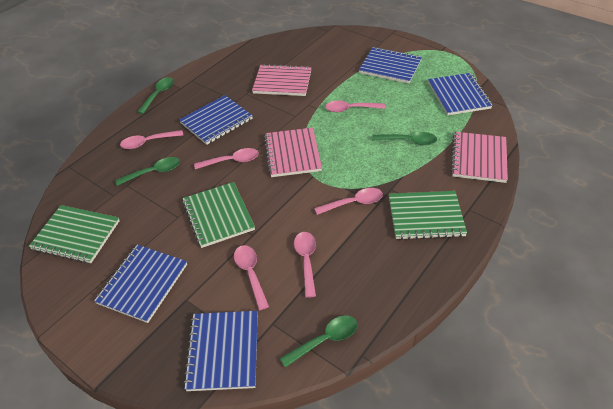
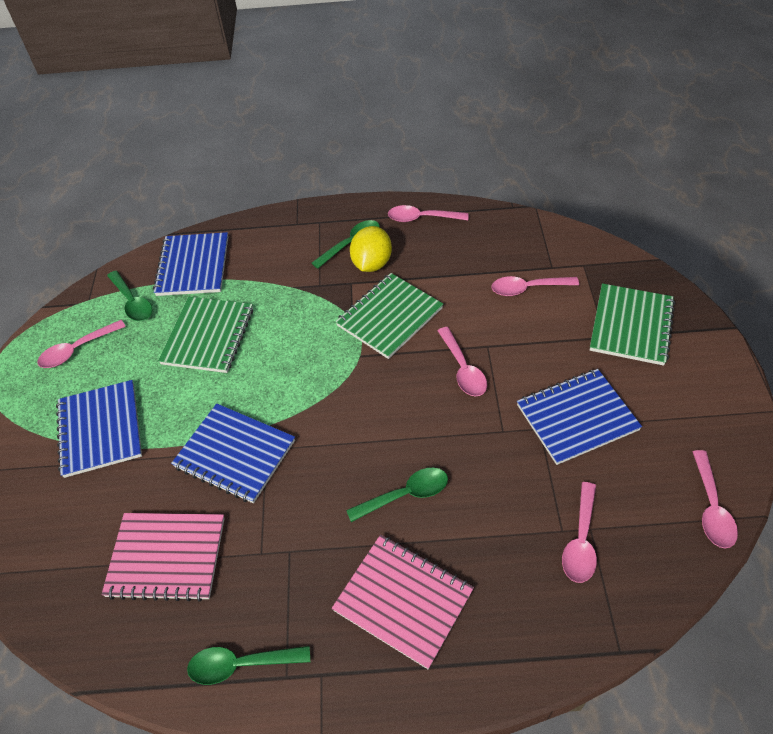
blue notebook: 5 -> 4
pink notebook: 3 -> 2
yellow lemon: 0 -> 1

